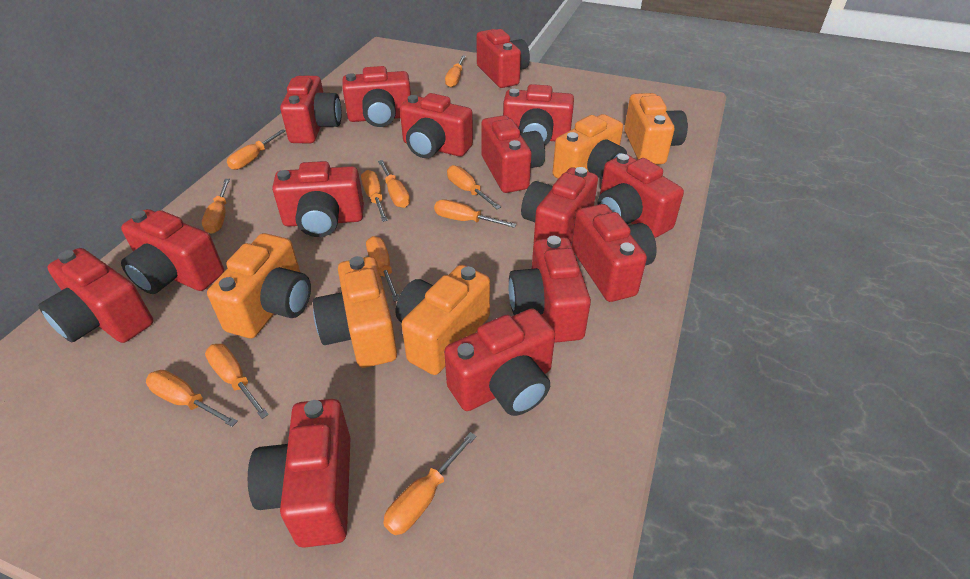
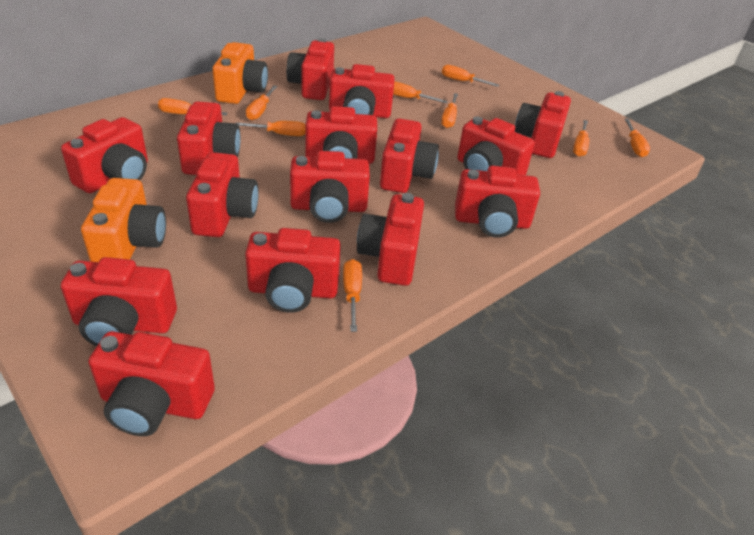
orange camera: 5 -> 2
orange screwdriver: 11 -> 9

